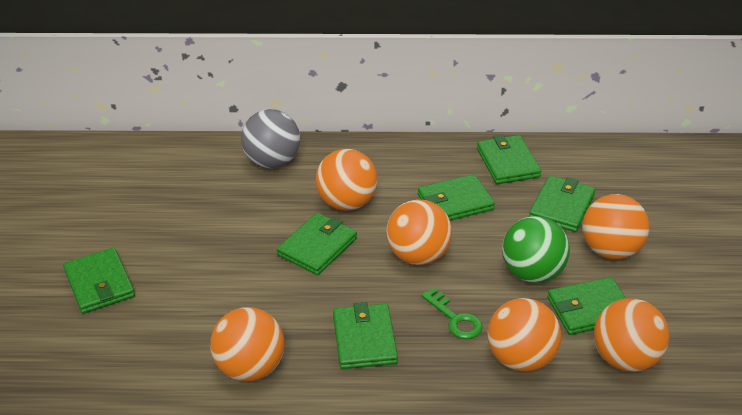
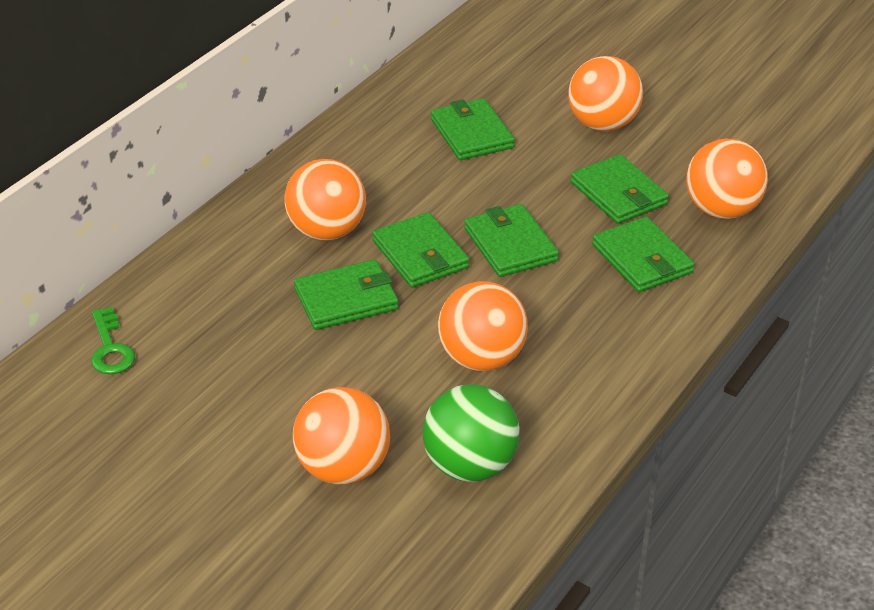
green wallet: 7 -> 6
grey ball: 1 -> 0
orange ball: 6 -> 5

